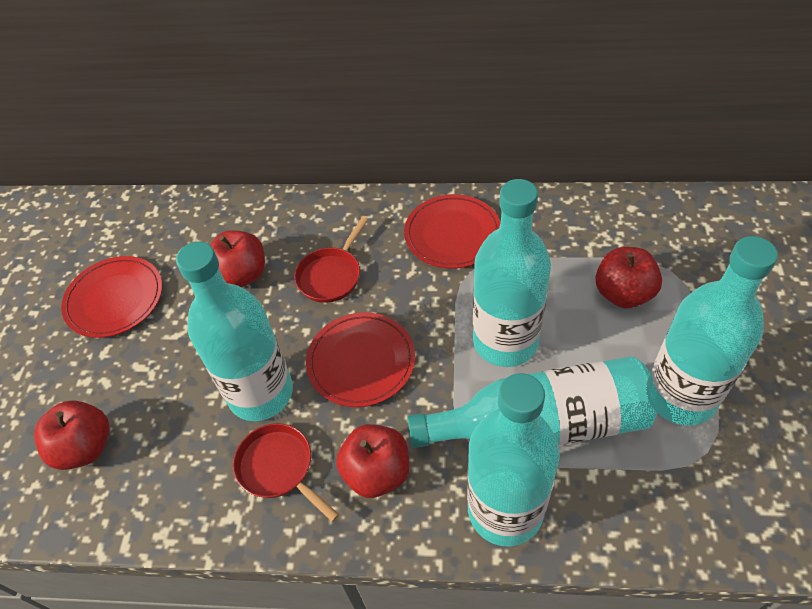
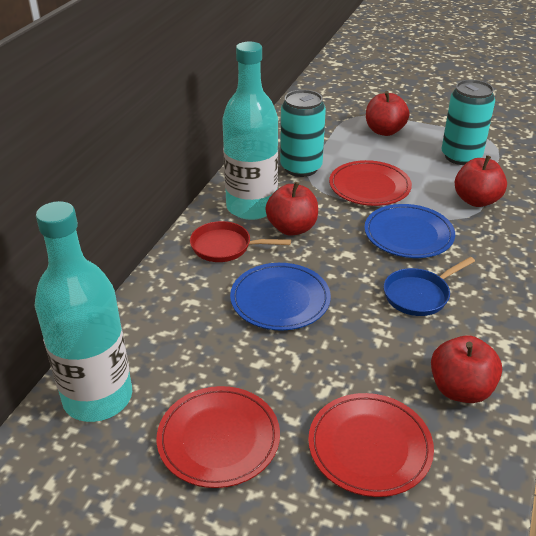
blue pan: 0 -> 1
blue plate: 0 -> 2
red pan: 2 -> 1
turquoise bottle: 5 -> 2
turquoise can: 0 -> 2

